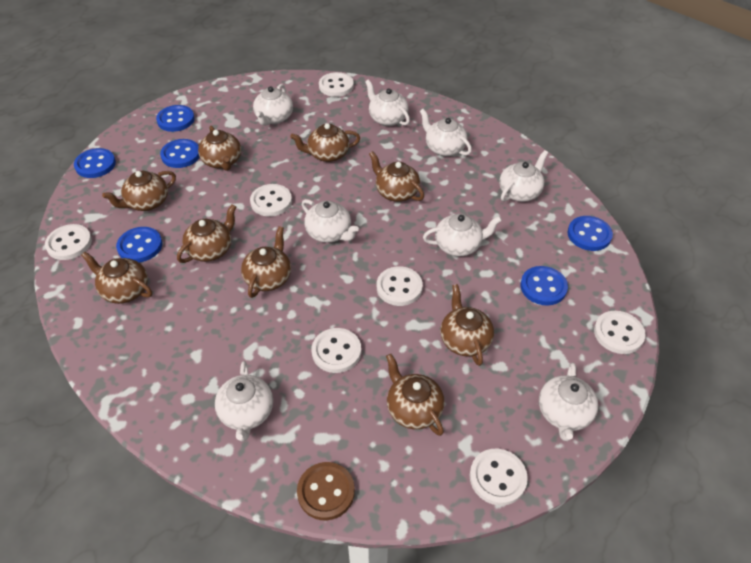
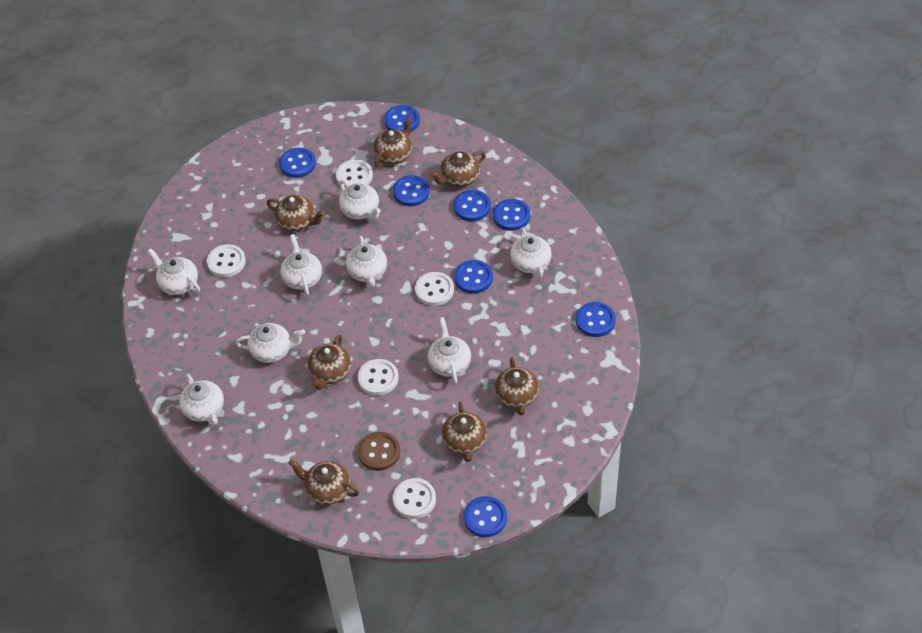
blue button: 6 -> 8
brown teapot: 9 -> 7
white button: 7 -> 5

